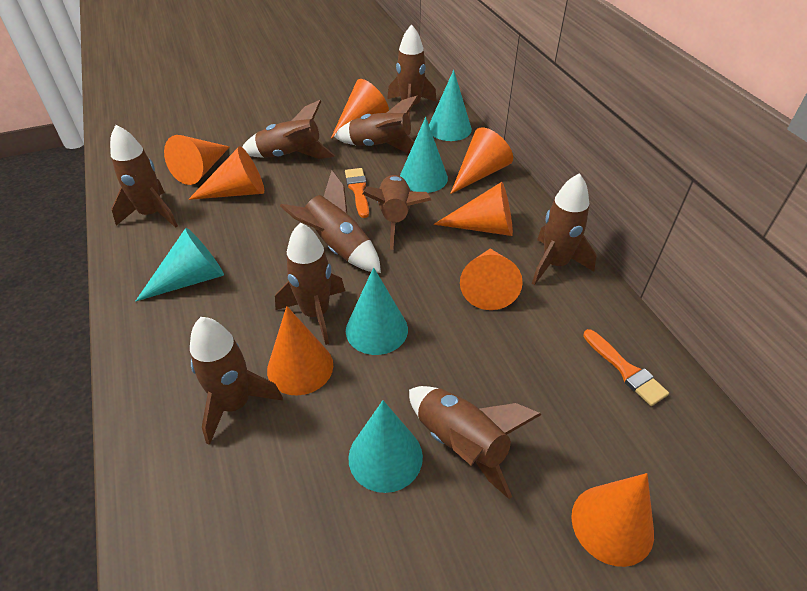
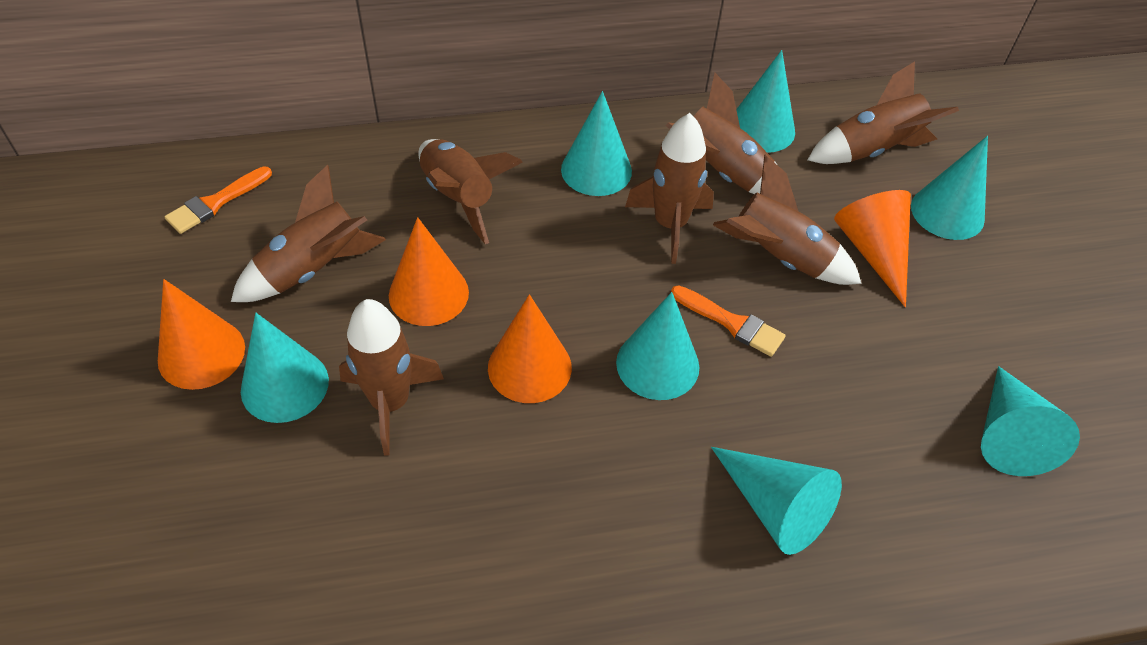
brown rocket: 10 -> 7
orange cone: 8 -> 4
turquoise cone: 5 -> 7

